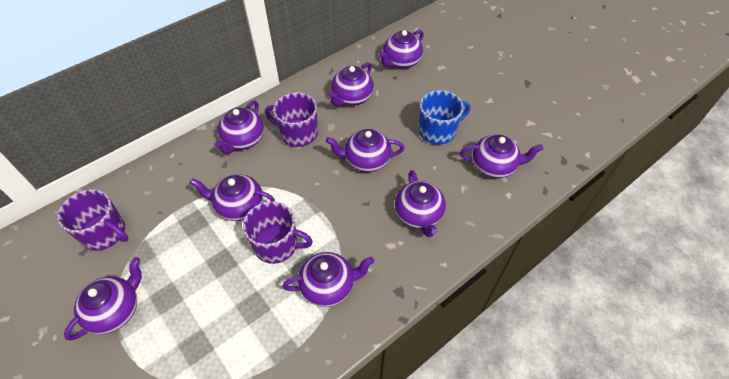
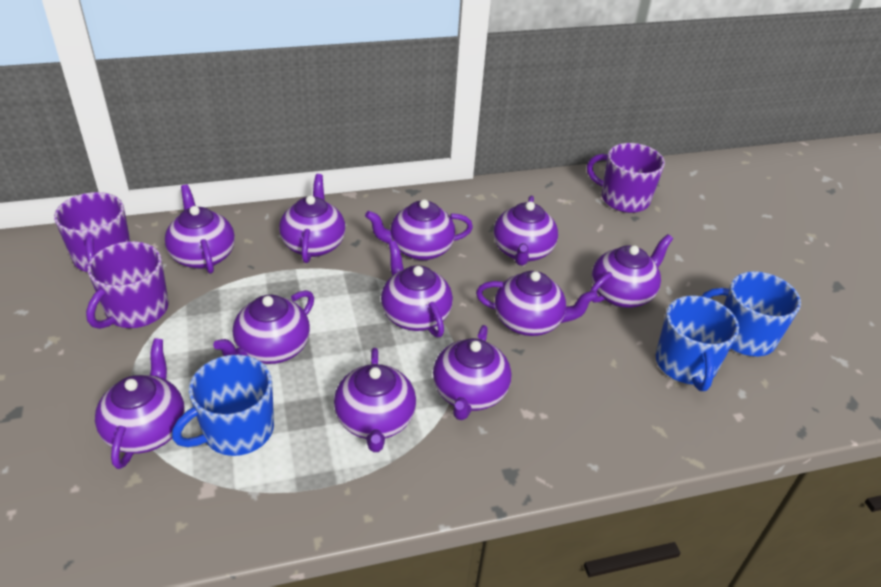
blue mug: 1 -> 3
purple teapot: 9 -> 11

